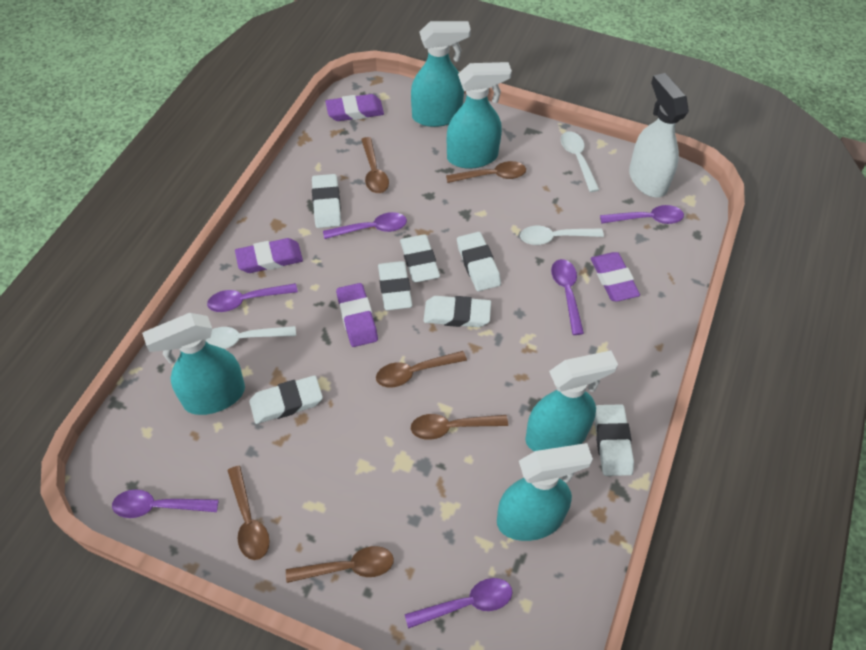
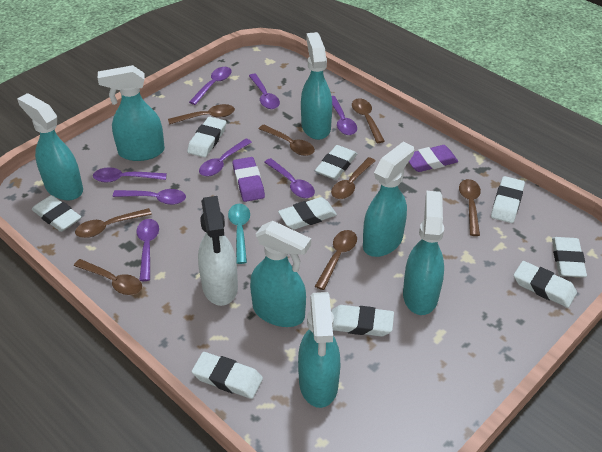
brown spoon: 6 -> 8
purple eraser: 4 -> 2
purple spoon: 6 -> 8
turquoise spoon: 0 -> 1
turquoise spray bottle: 5 -> 7
white eraser: 7 -> 9
white spoon: 3 -> 0

